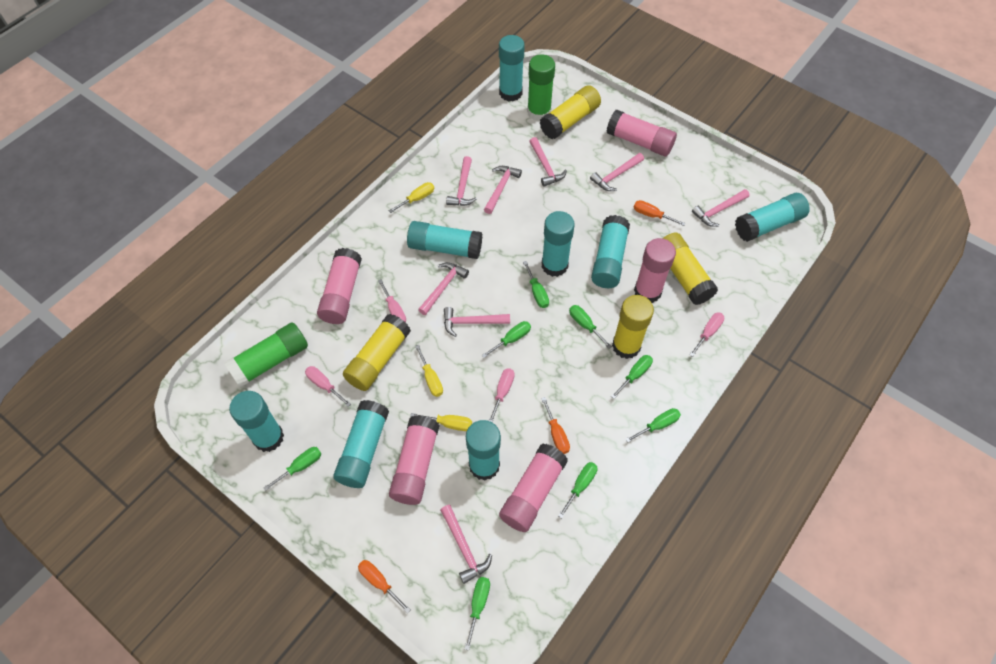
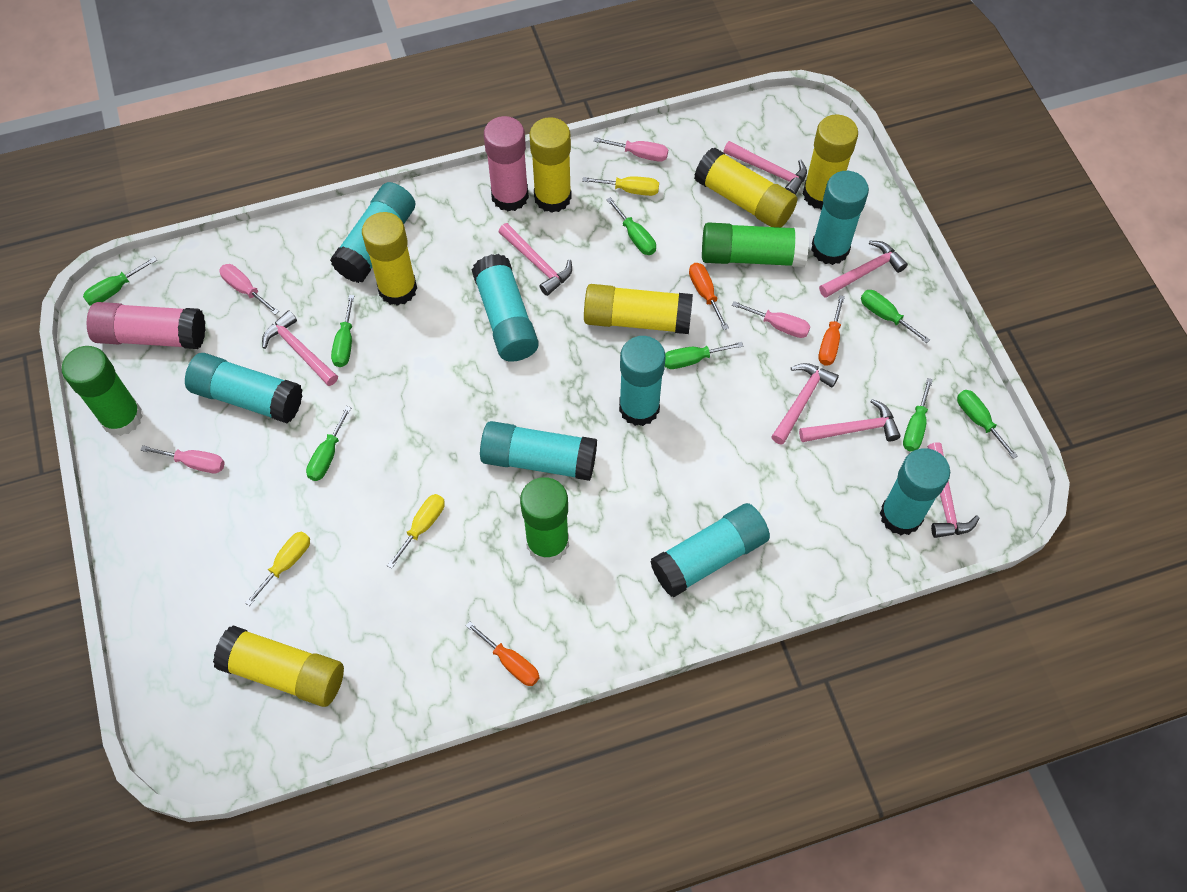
green glue stick: 2 -> 3
pink glue stick: 5 -> 2
pink hammer: 8 -> 7
yellow glue stick: 4 -> 6

